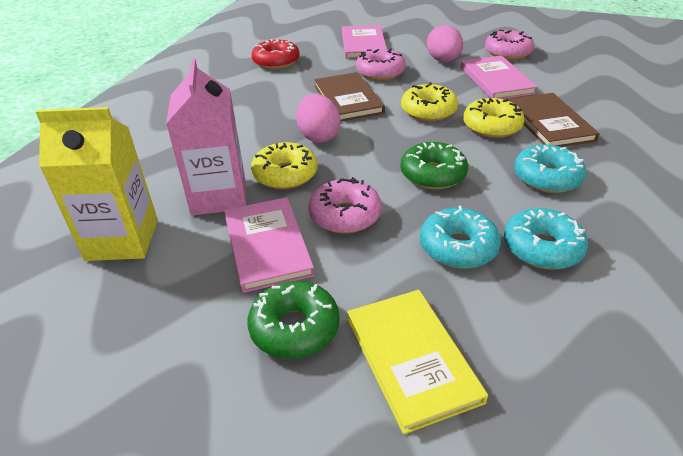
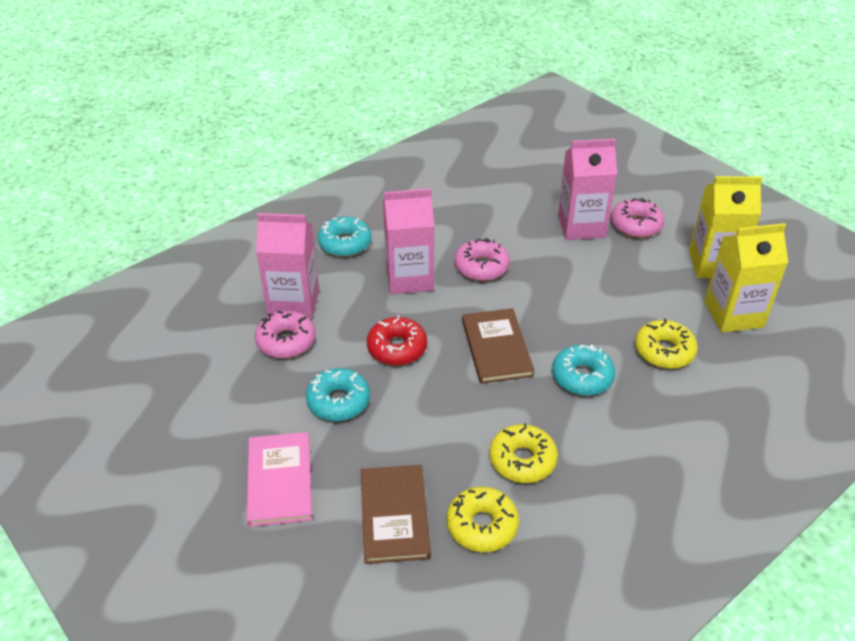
green donut: 2 -> 0
pink book: 3 -> 1
pink carton: 1 -> 3
pink egg: 2 -> 0
yellow book: 1 -> 0
yellow carton: 1 -> 2

